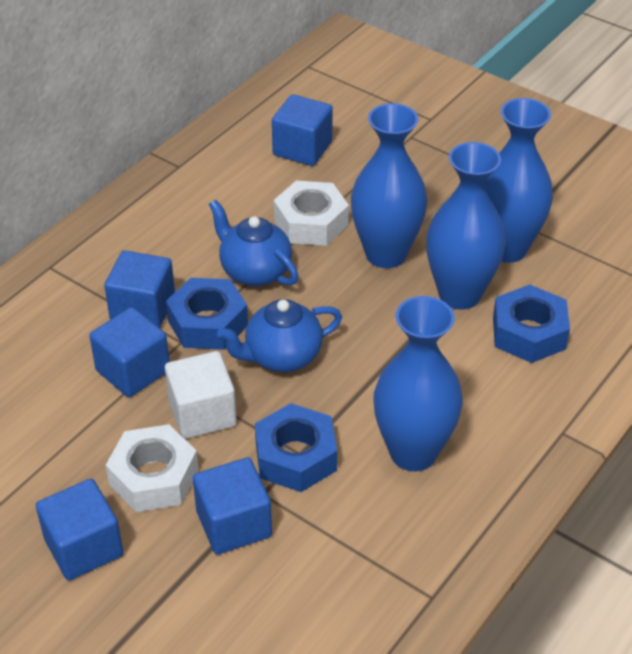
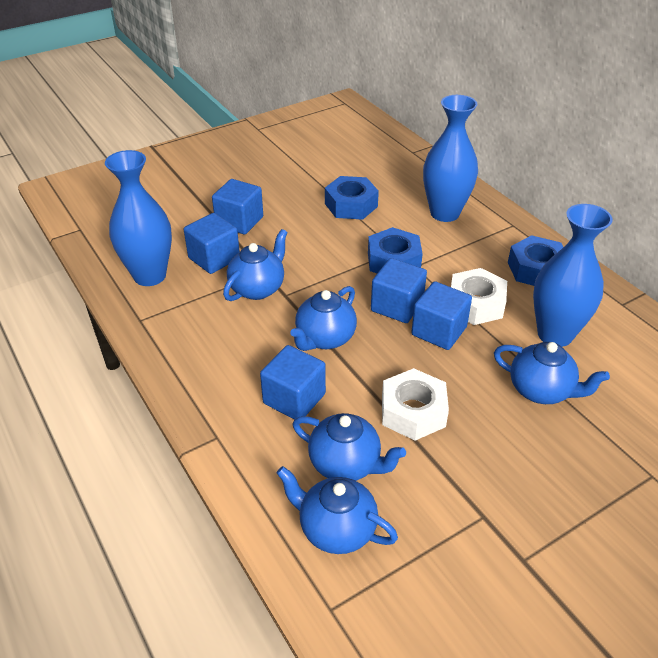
blue teapot: 2 -> 5
blue vase: 4 -> 3
white cube: 1 -> 0

